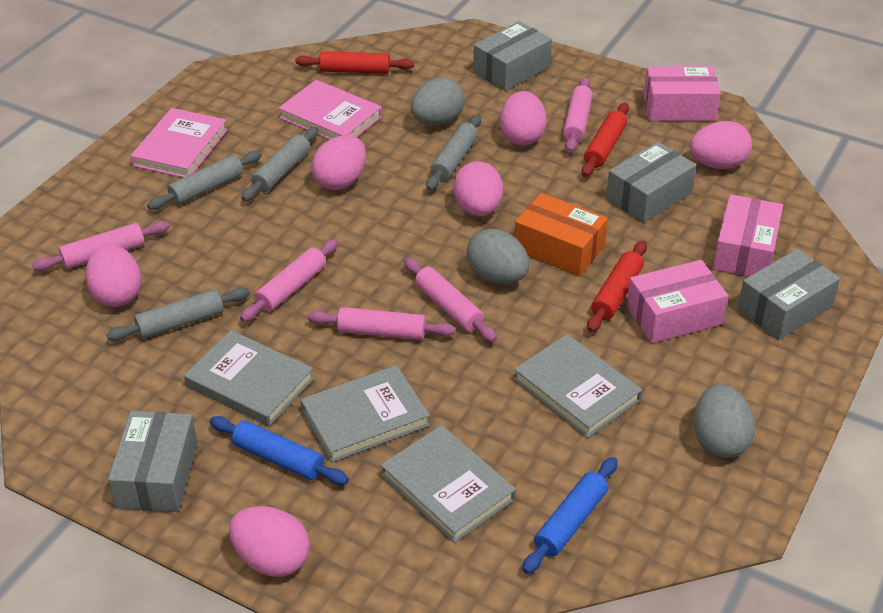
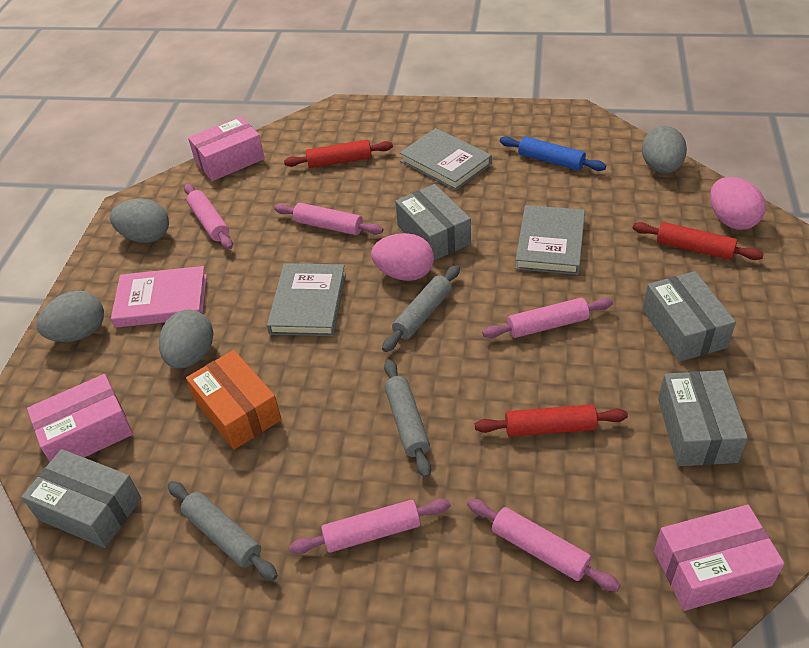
blue rolling pin: 2 -> 1
grey book: 4 -> 3
grey egg: 3 -> 4
grey rolling pin: 4 -> 3
pink book: 2 -> 1
pink egg: 6 -> 2

